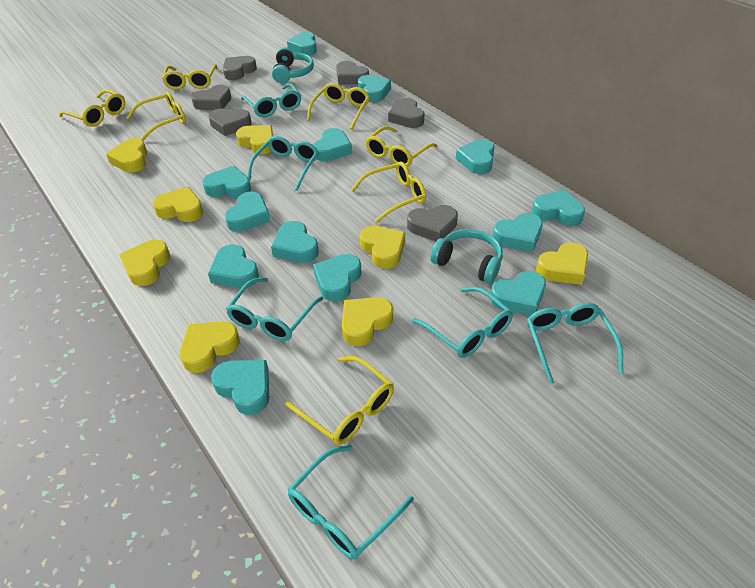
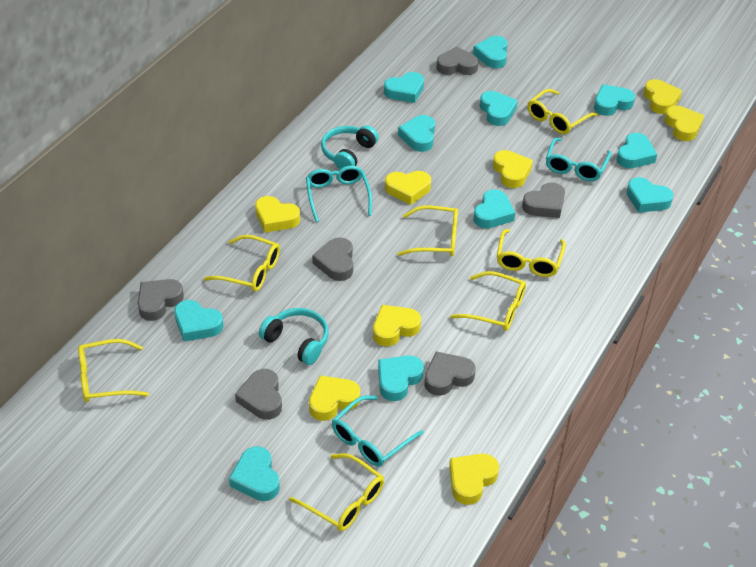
turquoise glasses: 6 -> 3
turquoise heart: 13 -> 11

